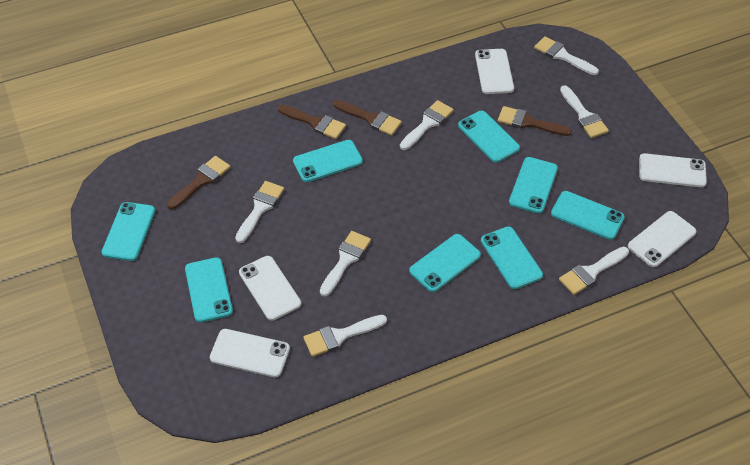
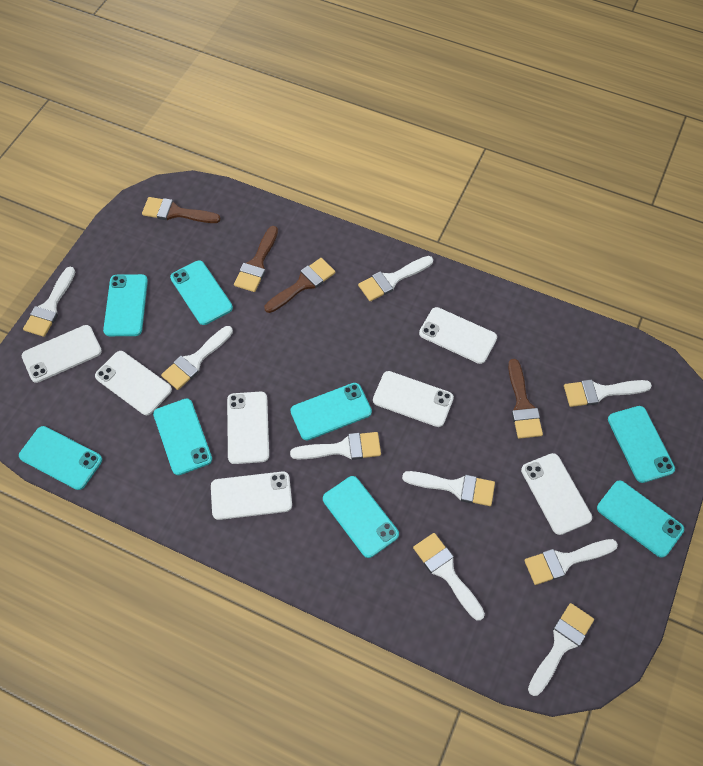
white brush: 7 -> 9
white phone: 5 -> 7

